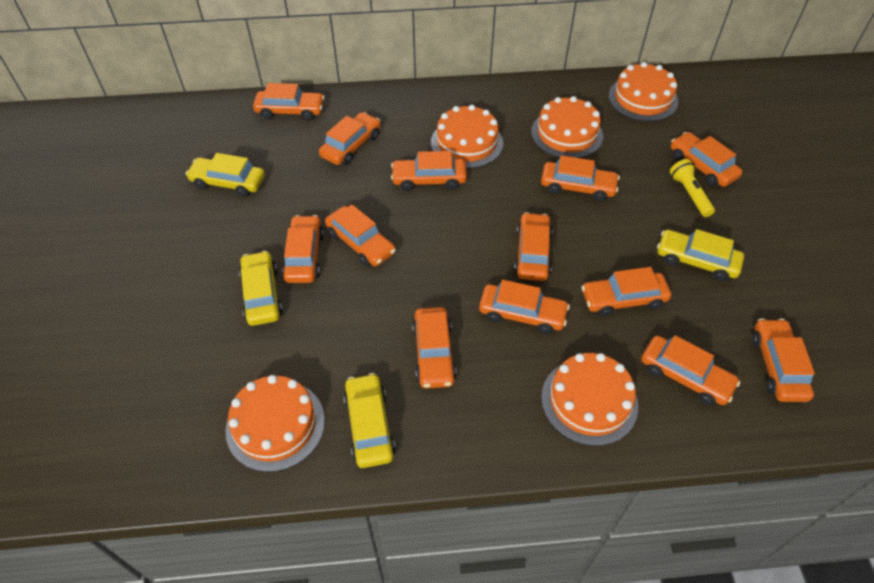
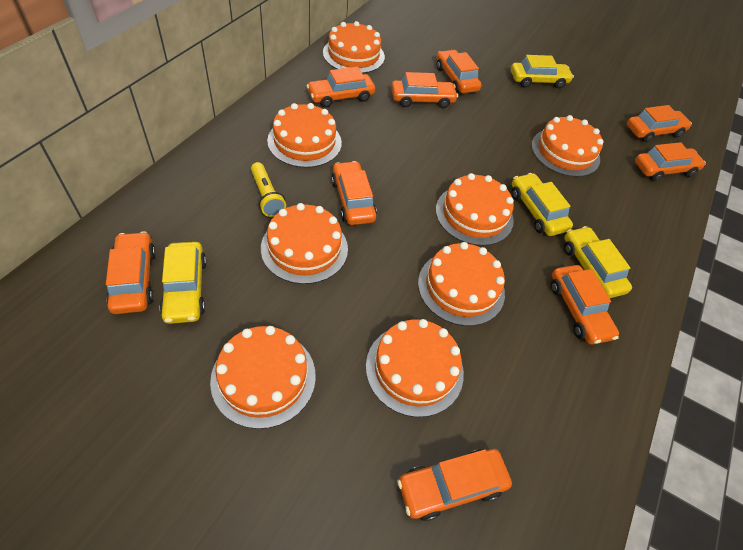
orange cake: 5 -> 8
orange car: 13 -> 9

